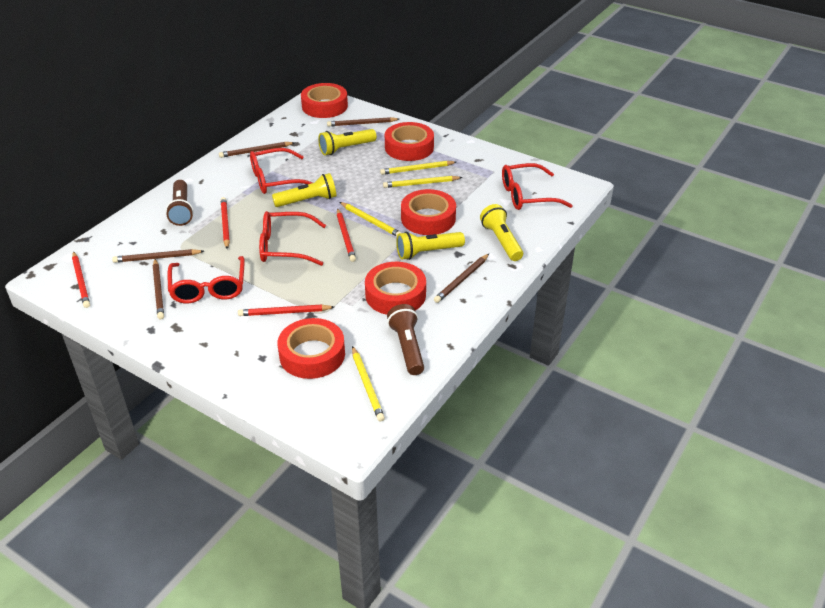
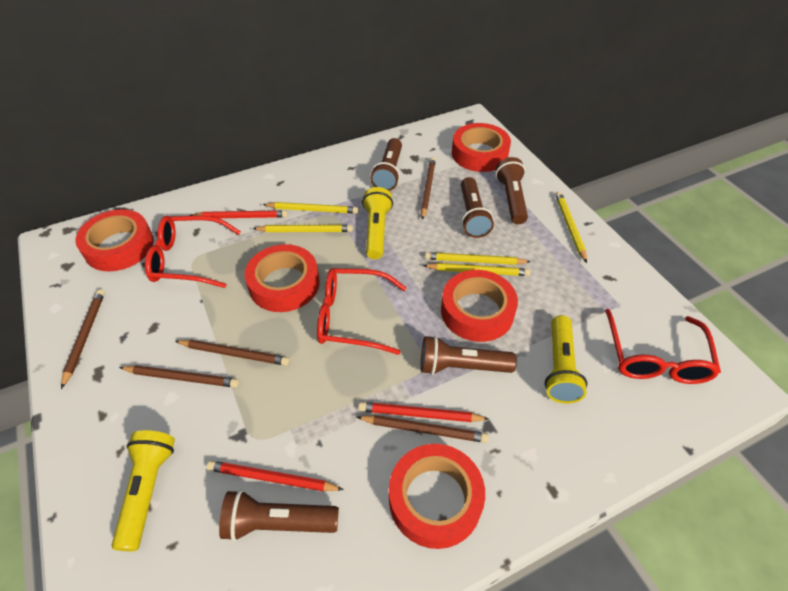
brown flashlight: 2 -> 5
red glasses: 4 -> 3
red pencil: 4 -> 3
yellow flashlight: 4 -> 3
yellow pencil: 4 -> 5

